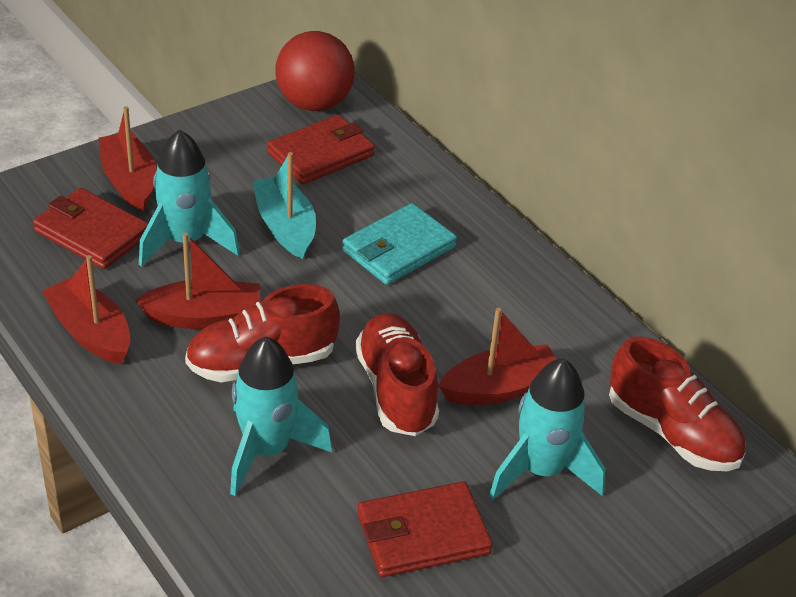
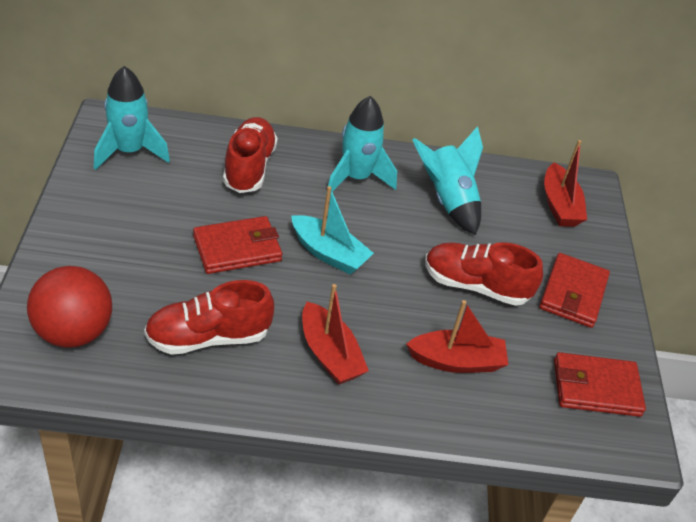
red boat: 4 -> 3
turquoise wallet: 1 -> 0

